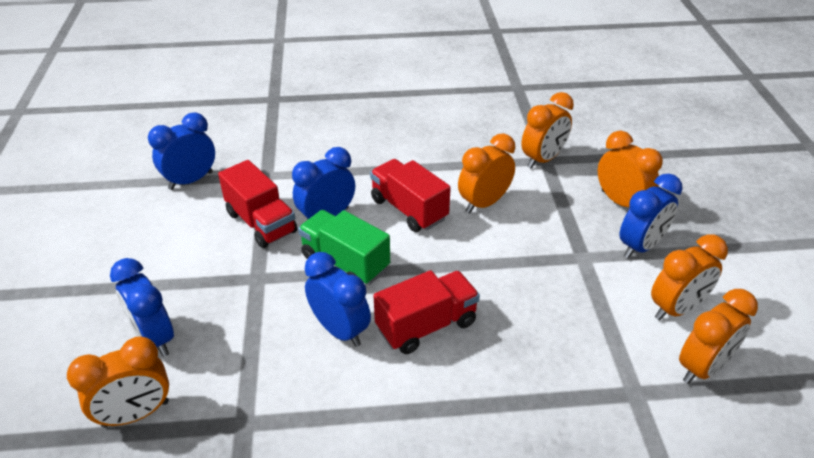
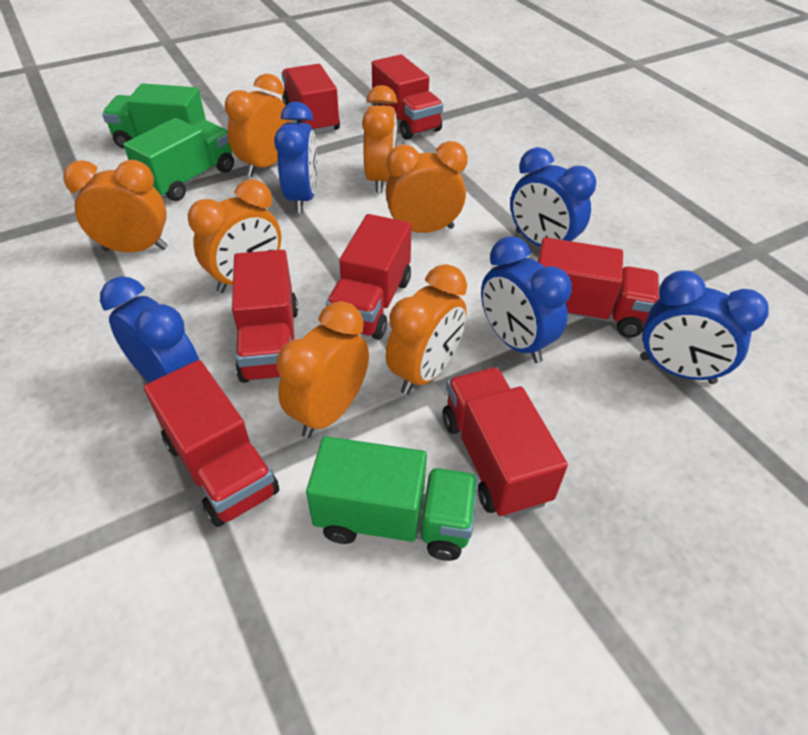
green truck: 1 -> 3
orange clock: 6 -> 7
red truck: 3 -> 7

